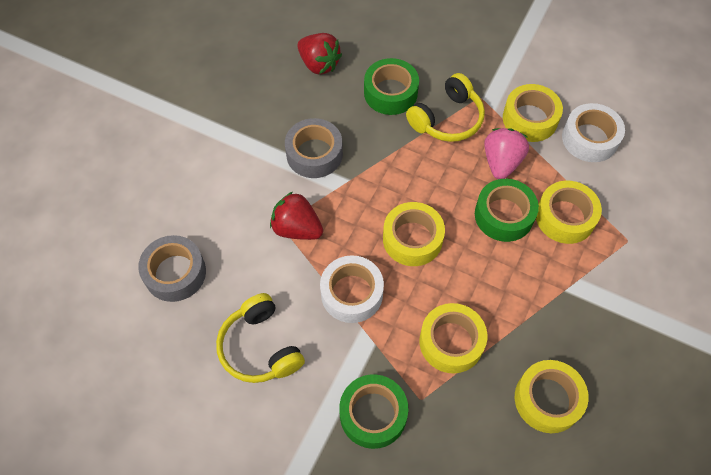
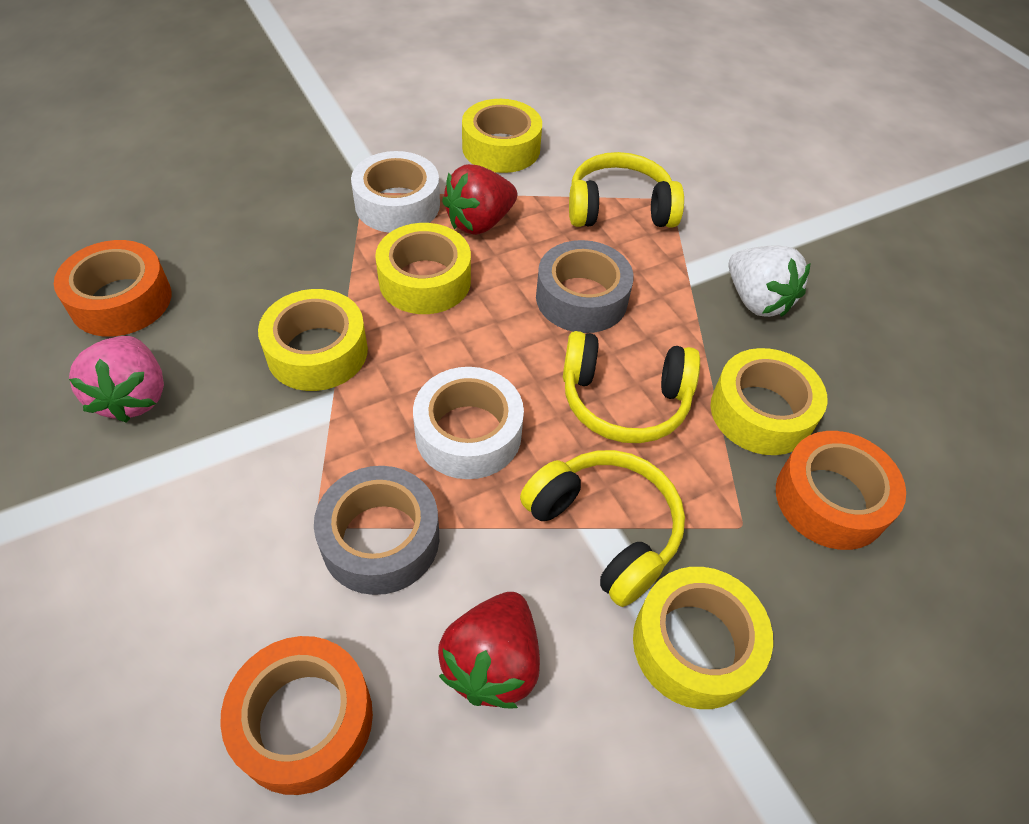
green tape: 3 -> 0
orange tape: 0 -> 3
white strawberry: 0 -> 1
yellow headphones: 2 -> 3

